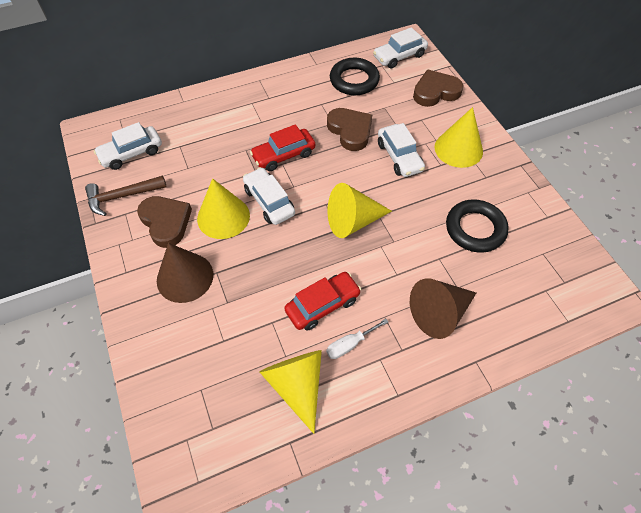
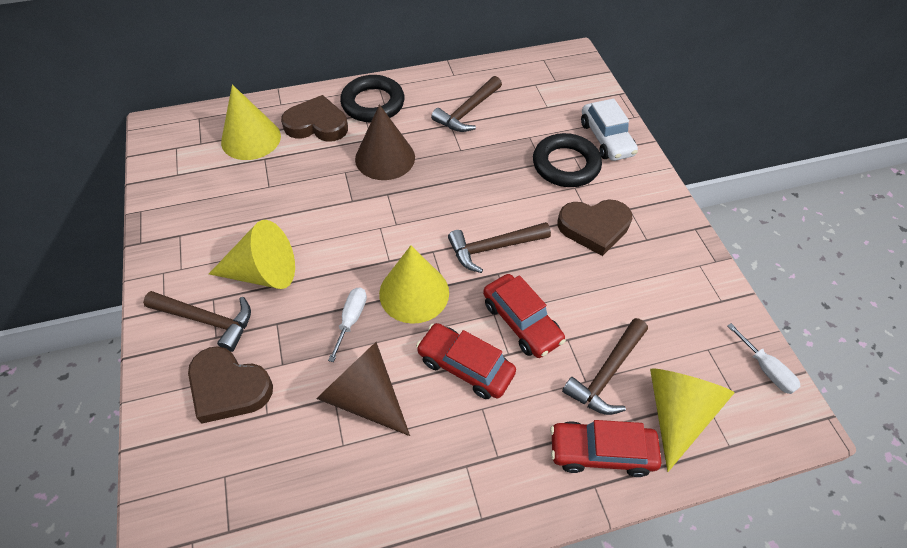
brown hammer: 1 -> 4
red car: 2 -> 3
white car: 4 -> 1
white screwdriver: 1 -> 2

